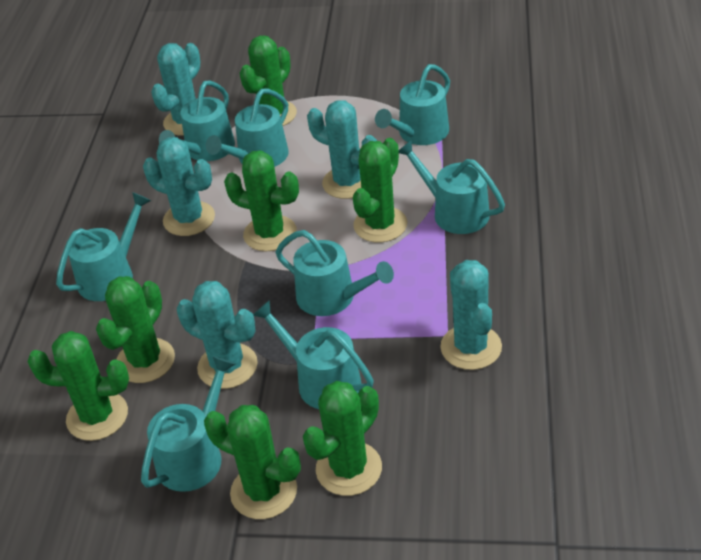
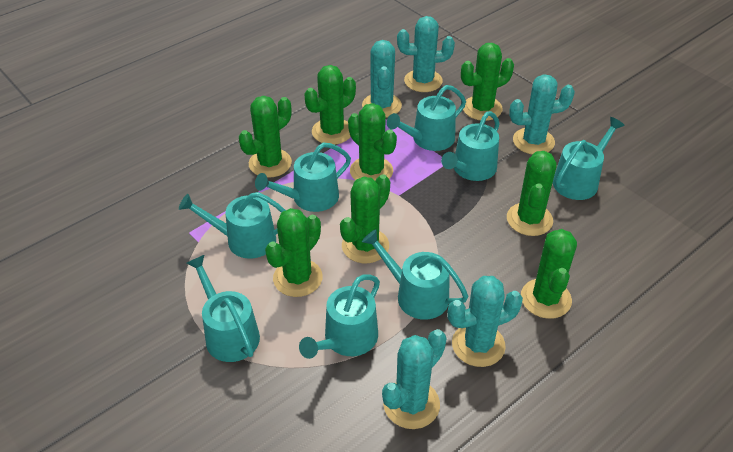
green cactus: 7 -> 8

